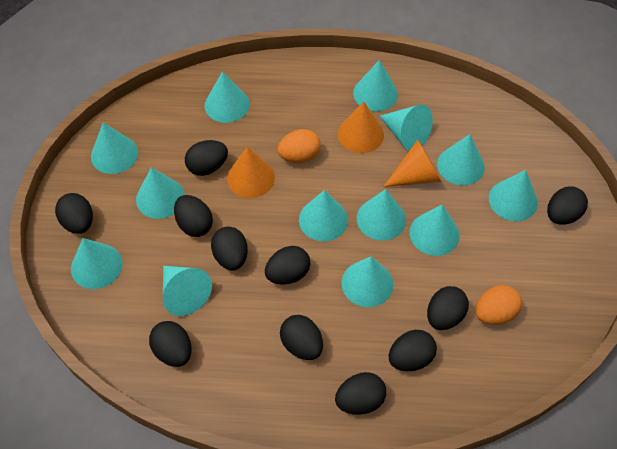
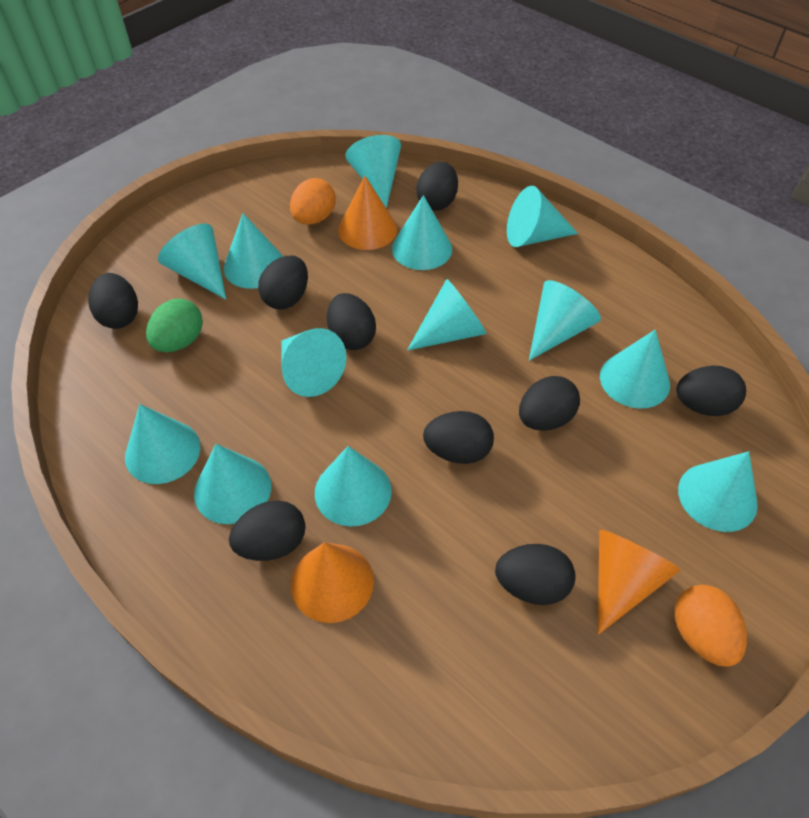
black egg: 11 -> 9
green egg: 0 -> 1

